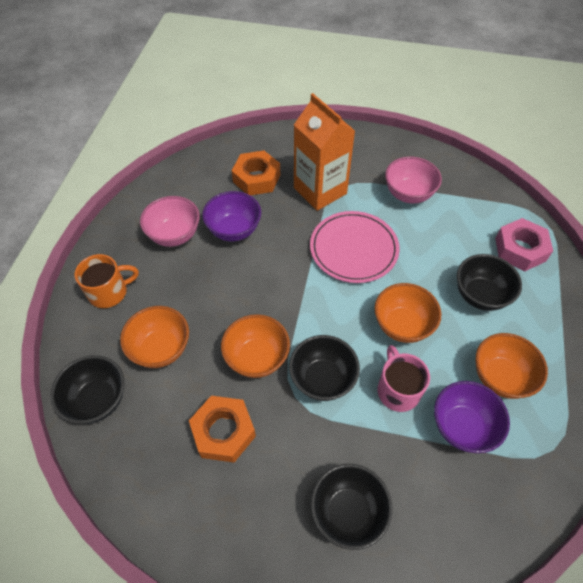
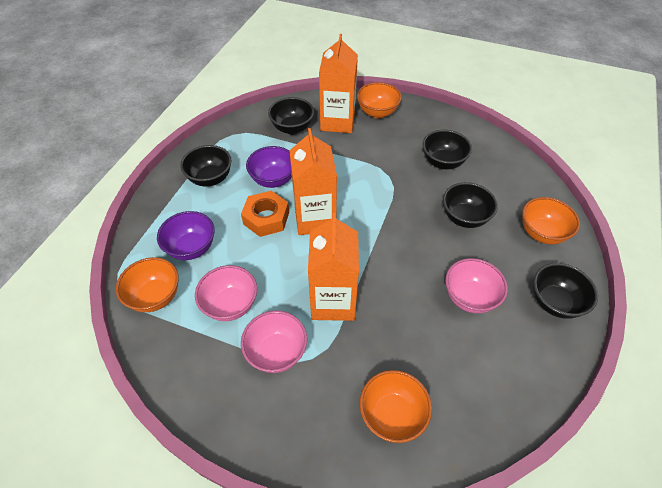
black bowl: 4 -> 5
orange carton: 1 -> 3
orange mug: 1 -> 0
orange nut: 2 -> 1
pink bowl: 2 -> 3
pink mug: 1 -> 0
pink nut: 1 -> 0
pink plate: 1 -> 0

